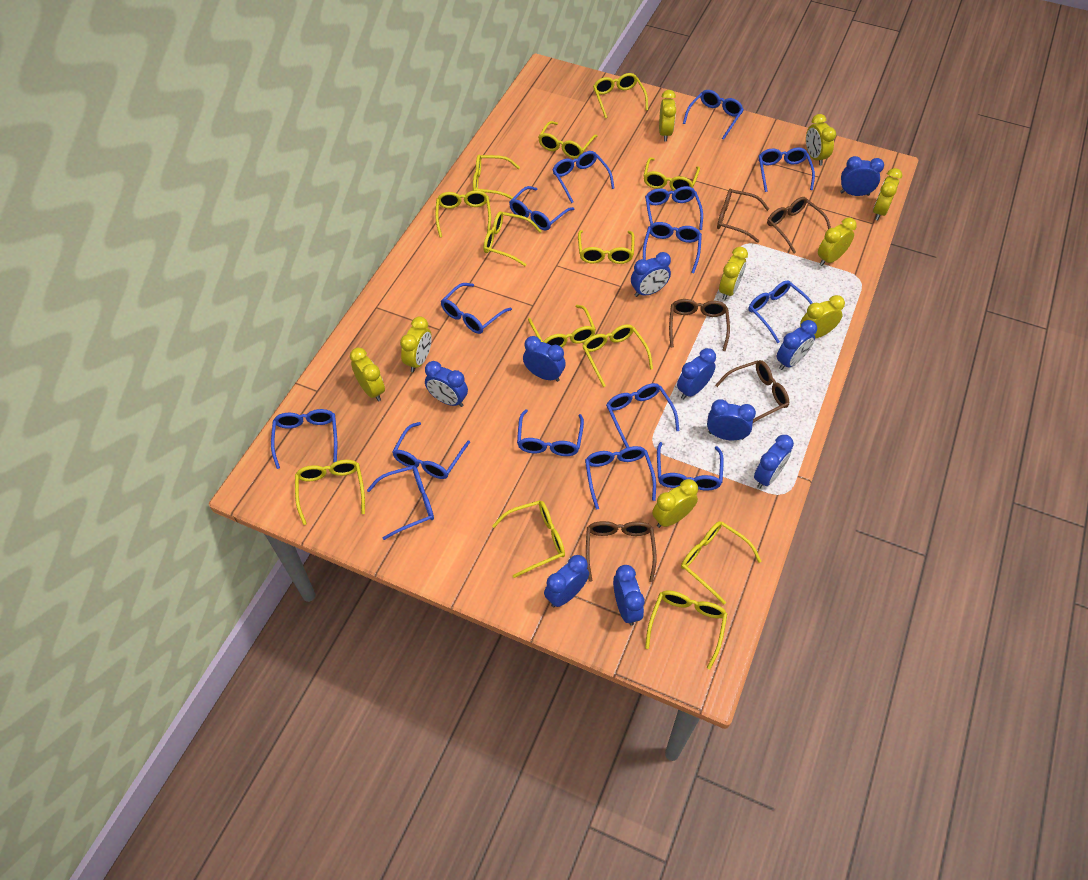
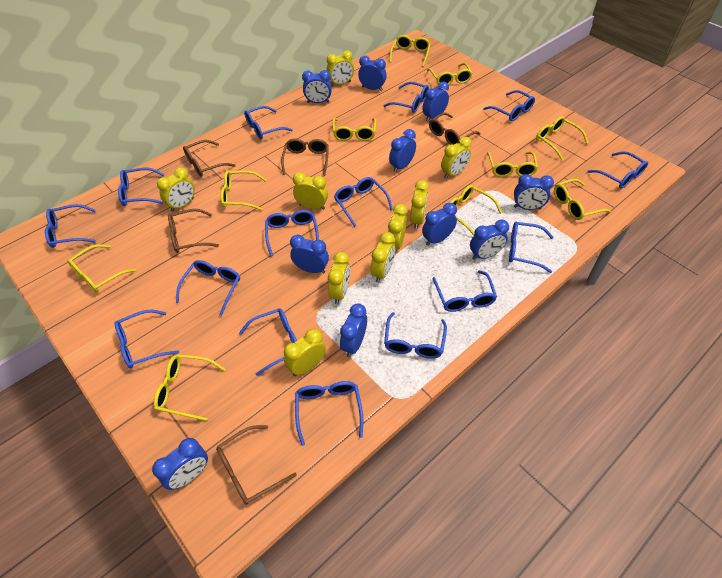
yellow glasses: 13 -> 10

